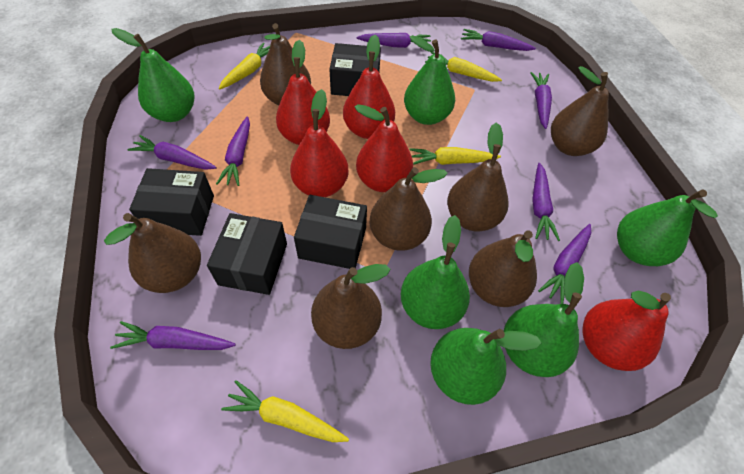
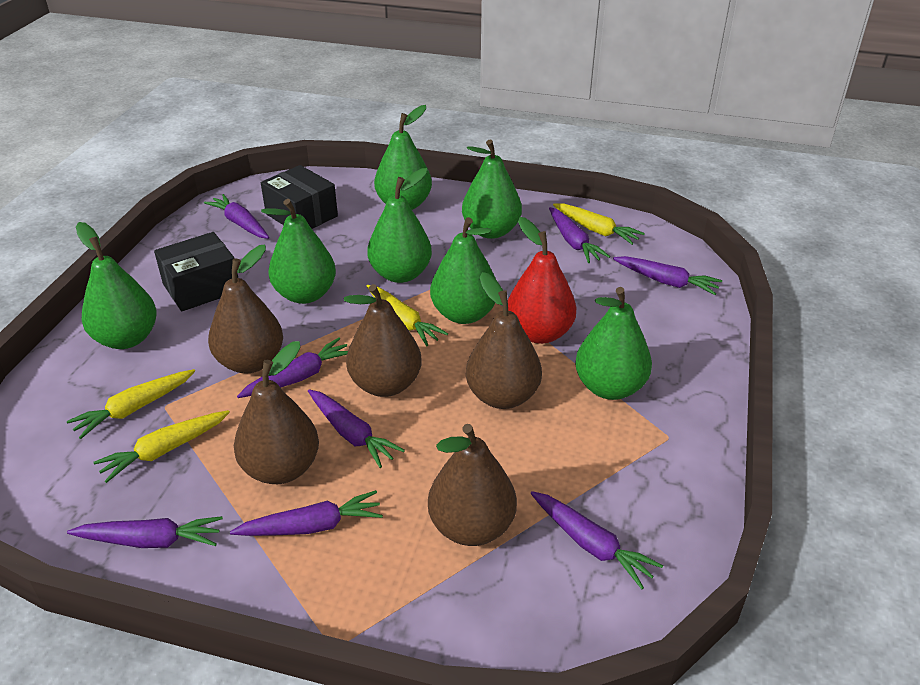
black box: 4 -> 2
brown pear: 7 -> 5
green pear: 6 -> 7
red pear: 5 -> 1

